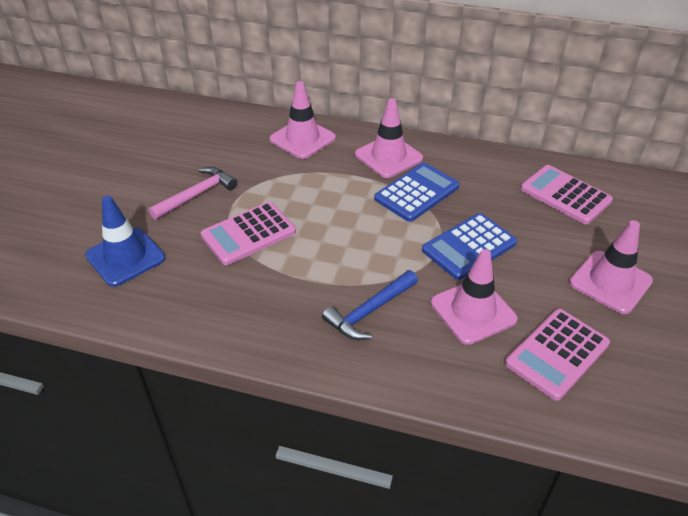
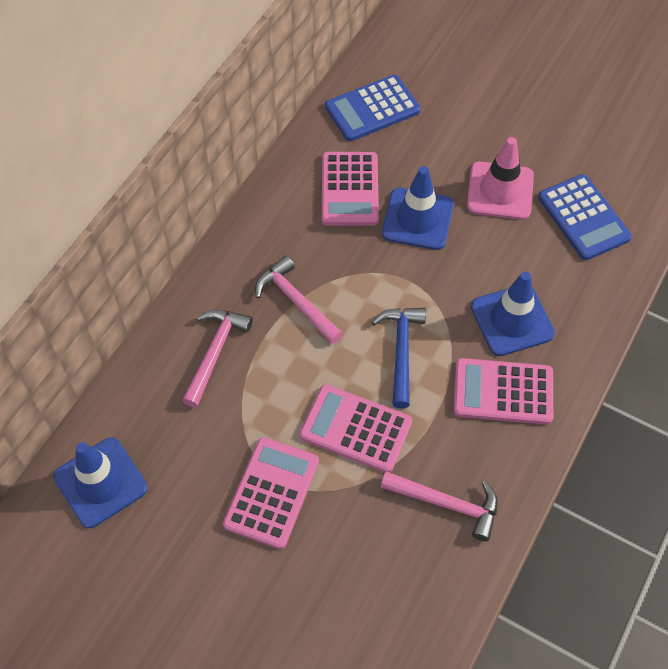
blue traffic cone: 1 -> 3
pink calculator: 3 -> 4
pink hammer: 1 -> 3
pink traffic cone: 4 -> 1

